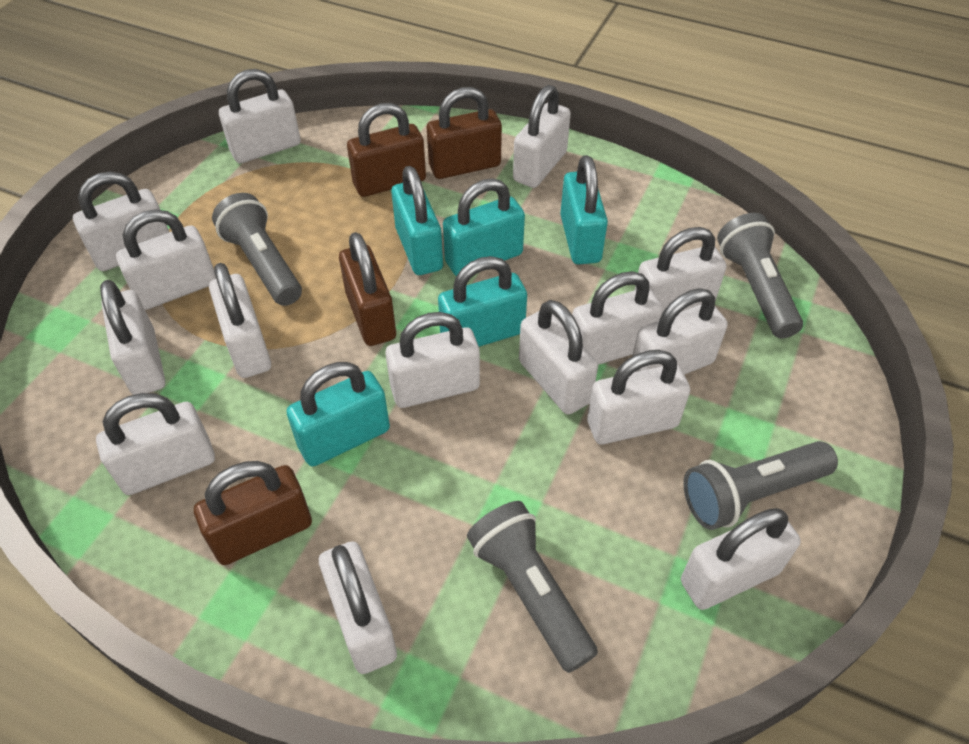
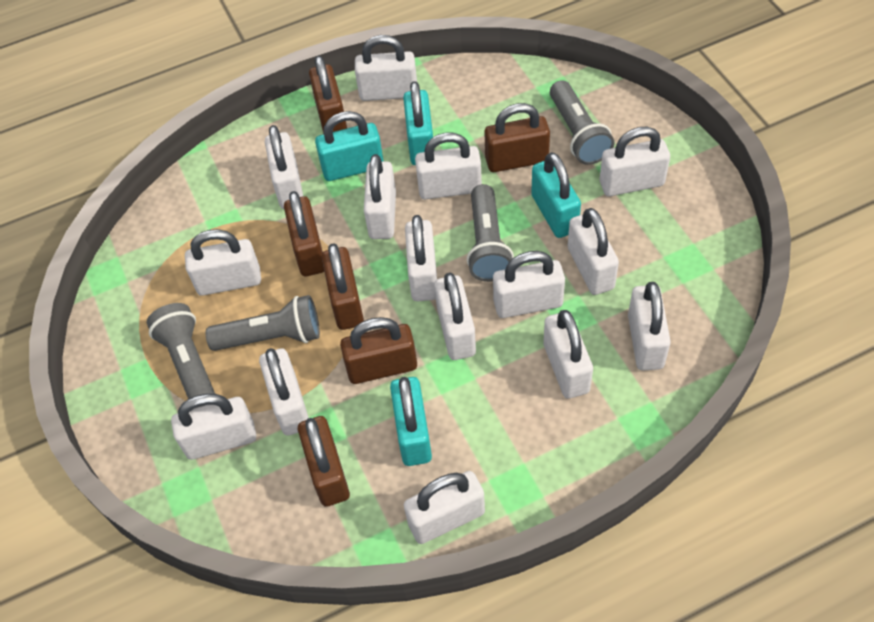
brown padlock: 4 -> 6
turquoise padlock: 5 -> 4

